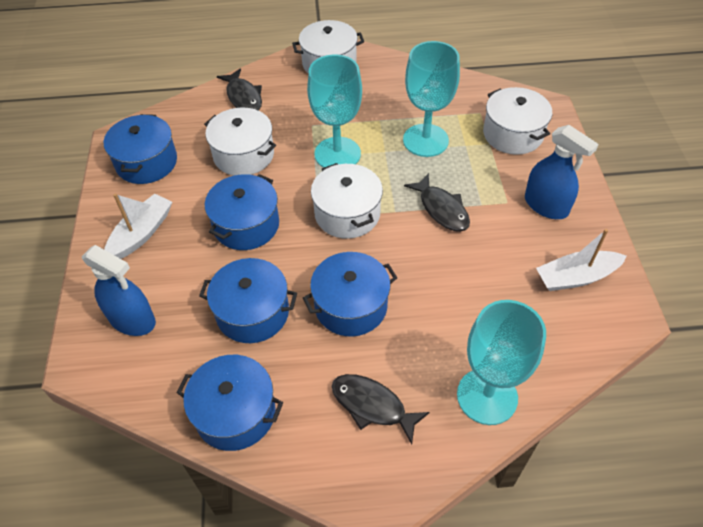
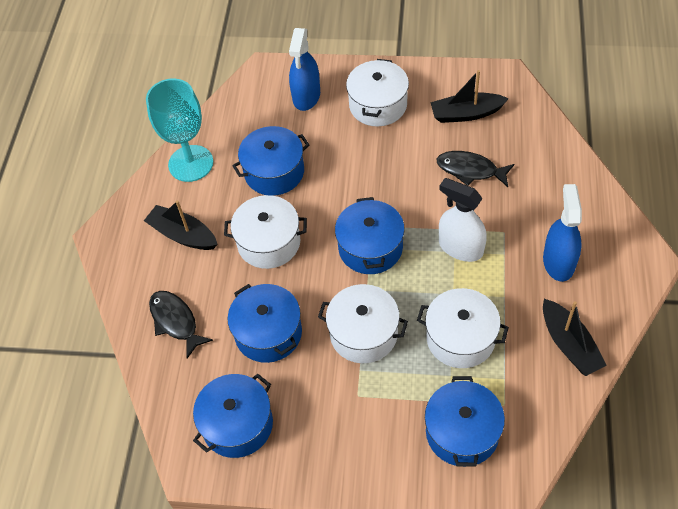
black boat: 0 -> 3
black fish: 3 -> 2
turquoise goblet: 3 -> 1
white boat: 2 -> 0
white spray bottle: 0 -> 1

